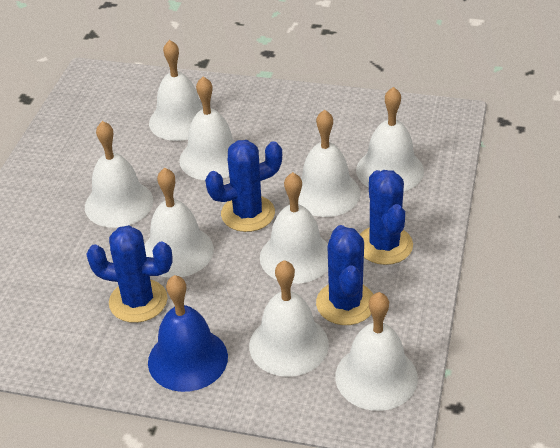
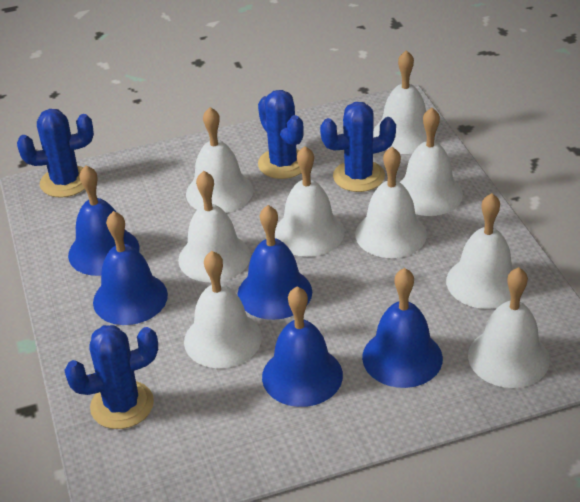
blue bell: 1 -> 5

